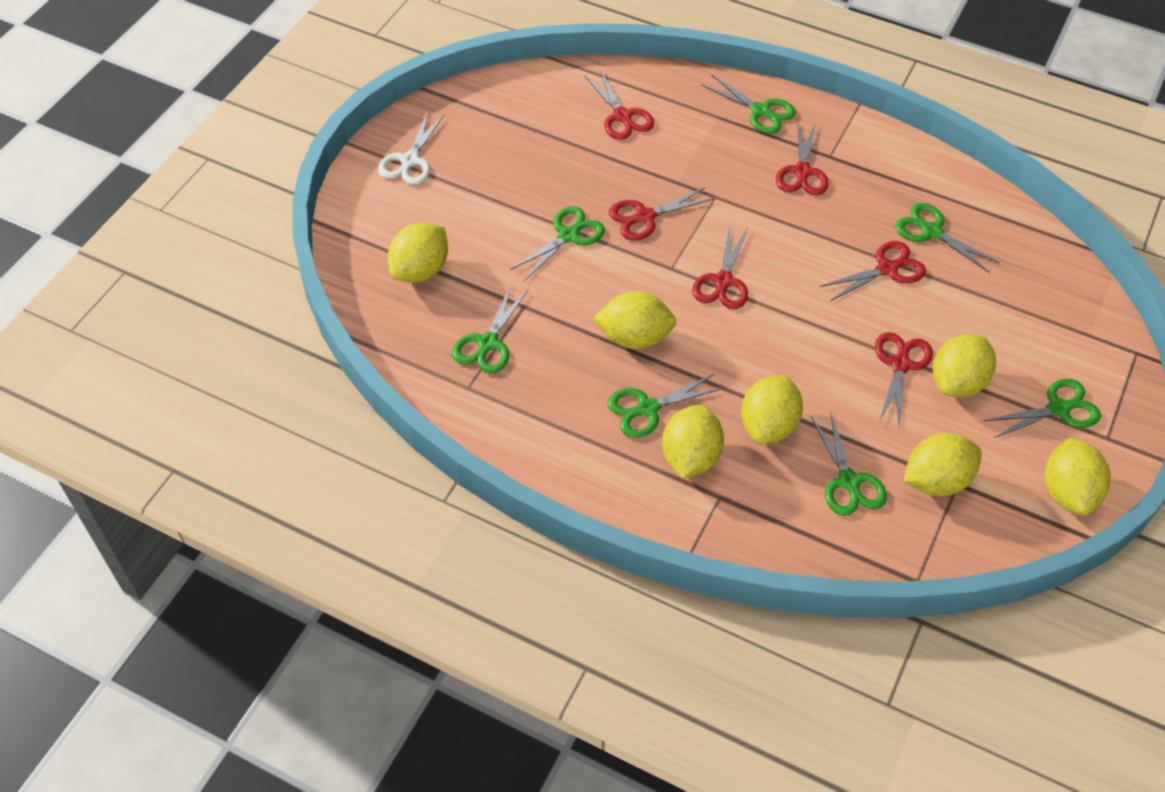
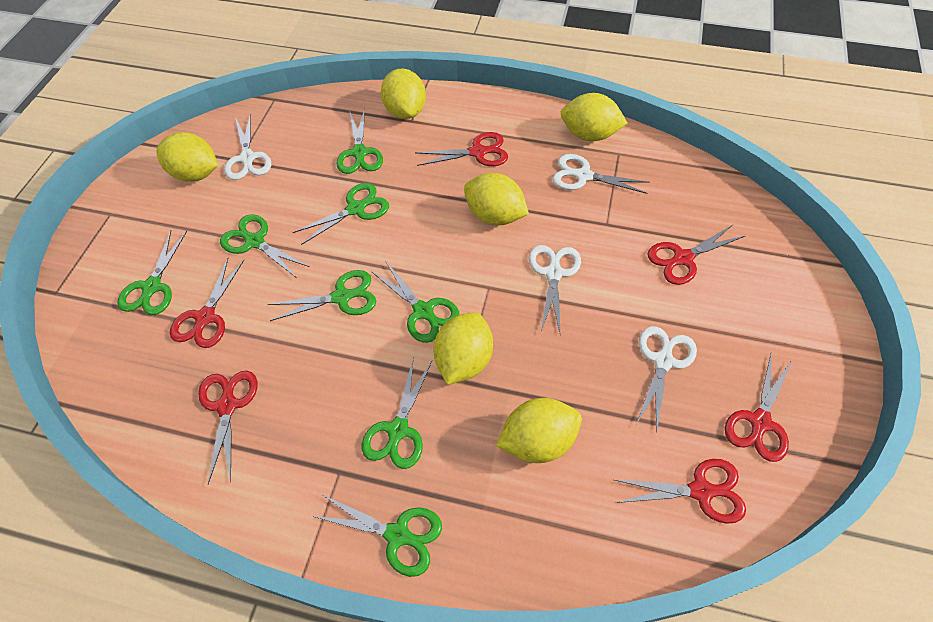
green scissors: 7 -> 8
white scissors: 1 -> 4
yellow lemon: 7 -> 6

